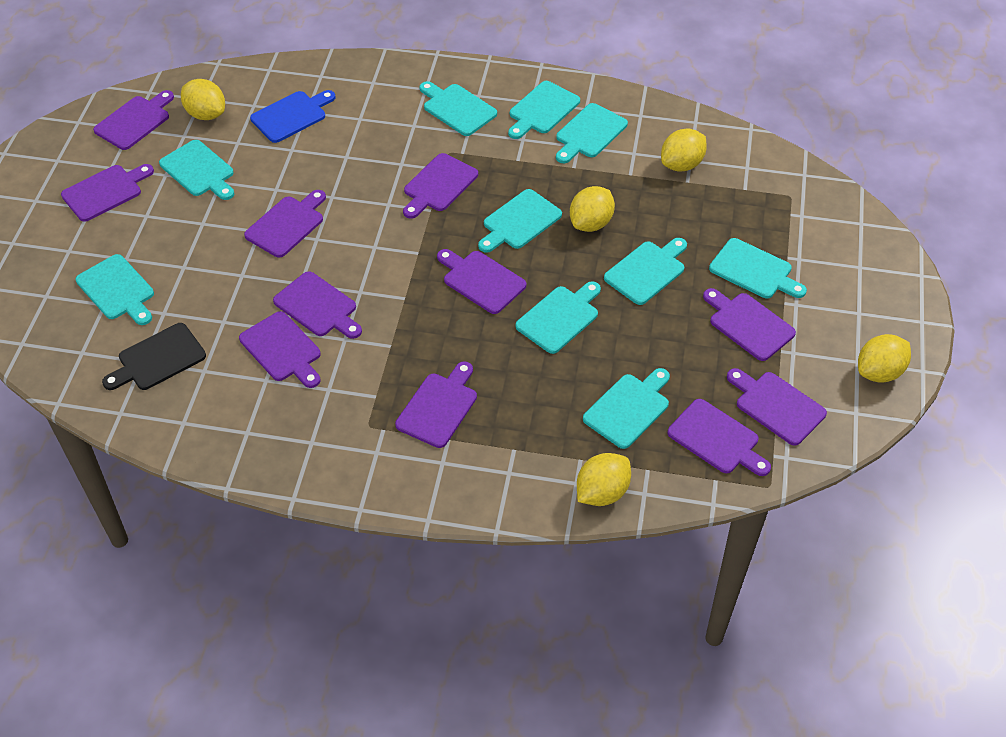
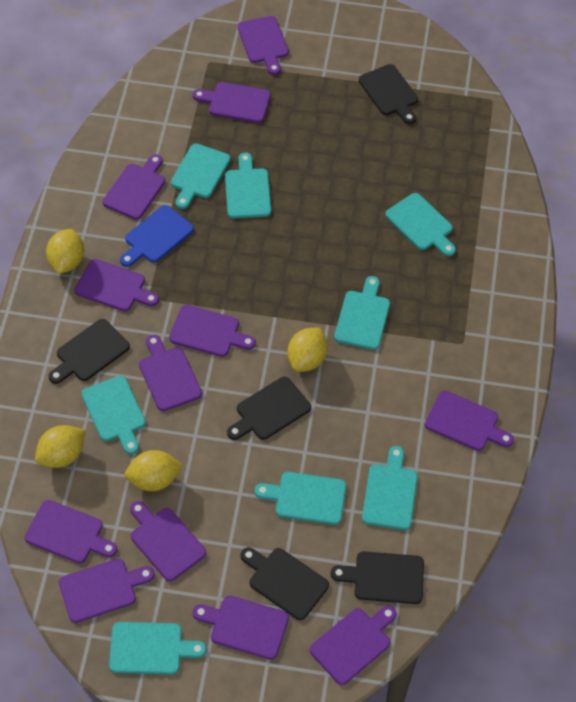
black cutting board: 1 -> 5
purple cutting board: 11 -> 12
turquoise cutting board: 10 -> 8
yellow lemon: 5 -> 4

